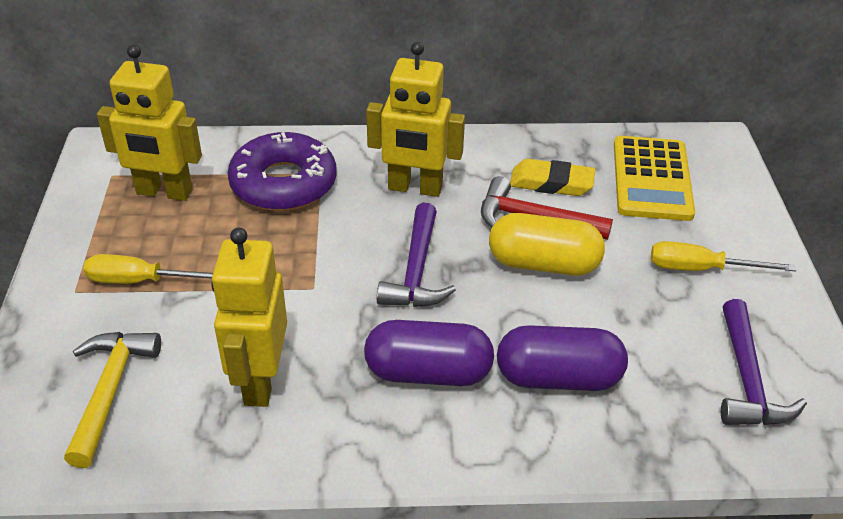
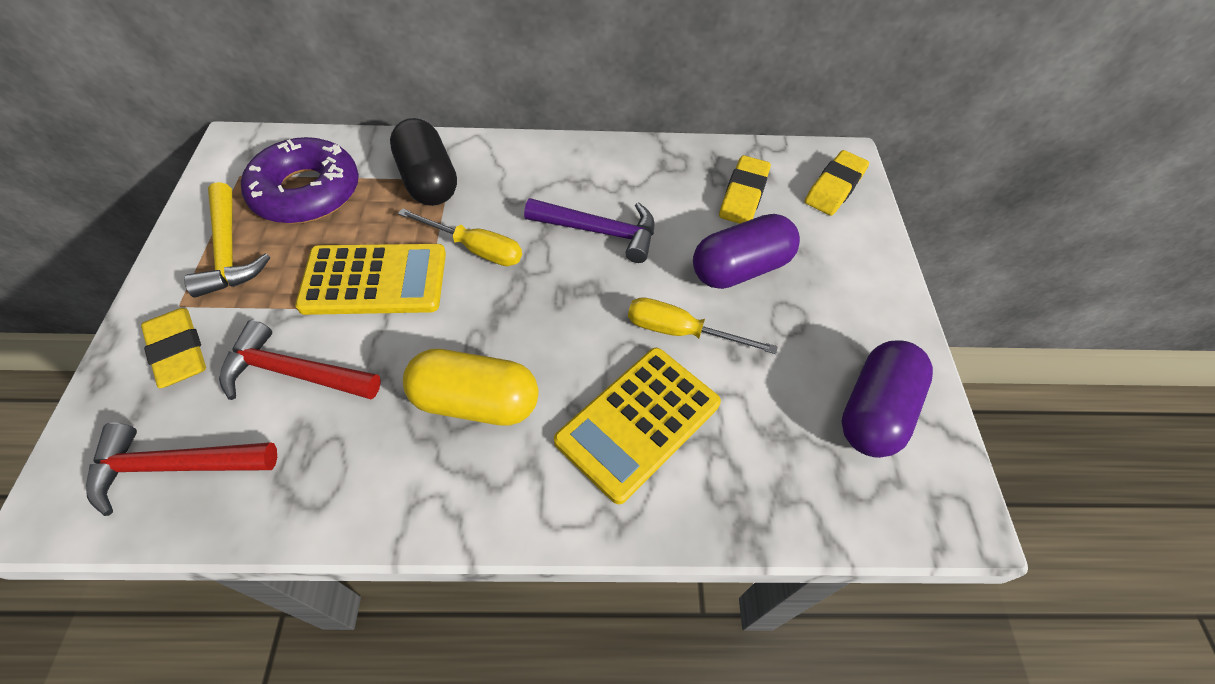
black capsule: 0 -> 1
purple hammer: 2 -> 1
red hammer: 1 -> 2
yellow calculator: 1 -> 2
yellow eraser: 1 -> 3
yellow robot: 3 -> 0

